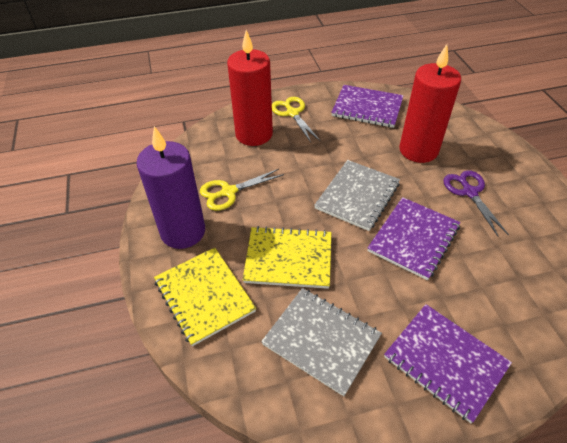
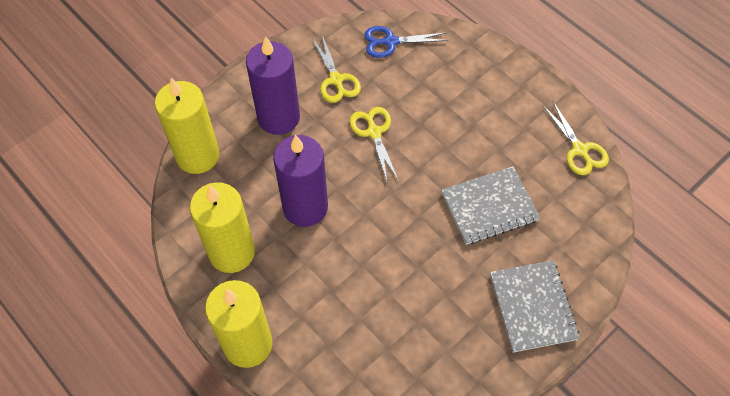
blue scissors: 0 -> 1
purple candle: 1 -> 2
purple notebook: 3 -> 0
purple scissors: 1 -> 0
red candle: 2 -> 0
yellow candle: 0 -> 3
yellow notebook: 2 -> 0
yellow scissors: 2 -> 3

